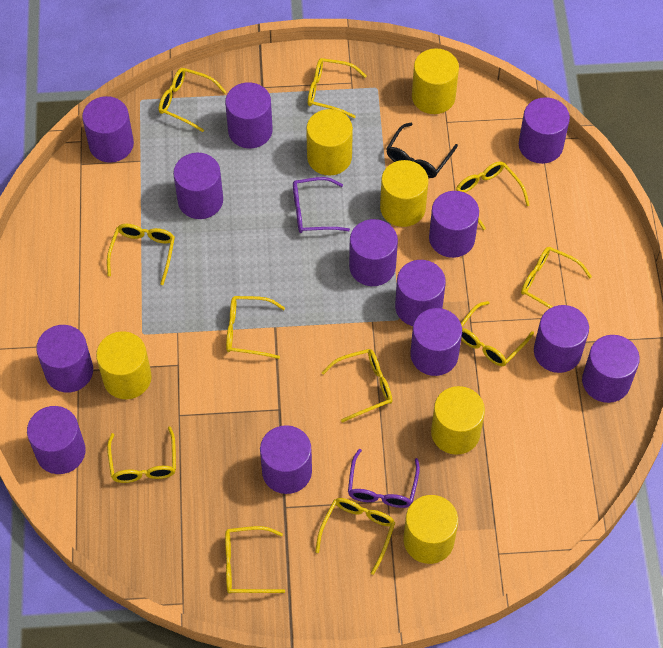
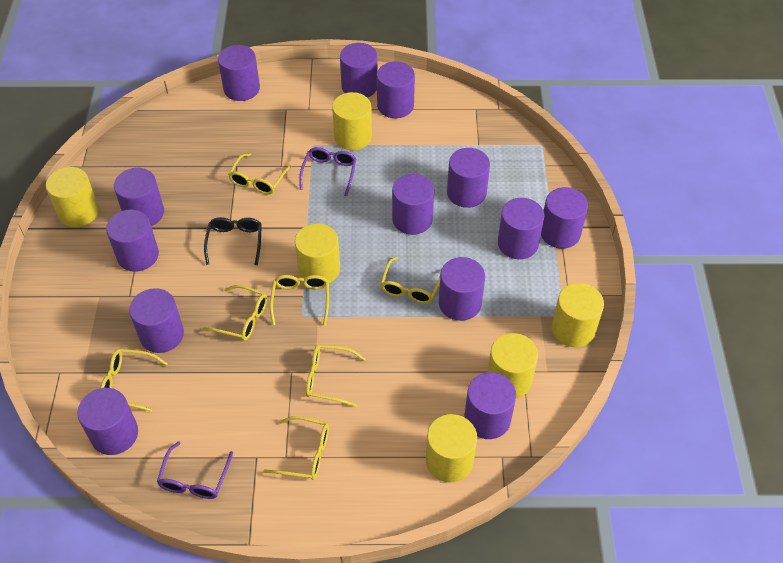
yellow glasses: 11 -> 7

